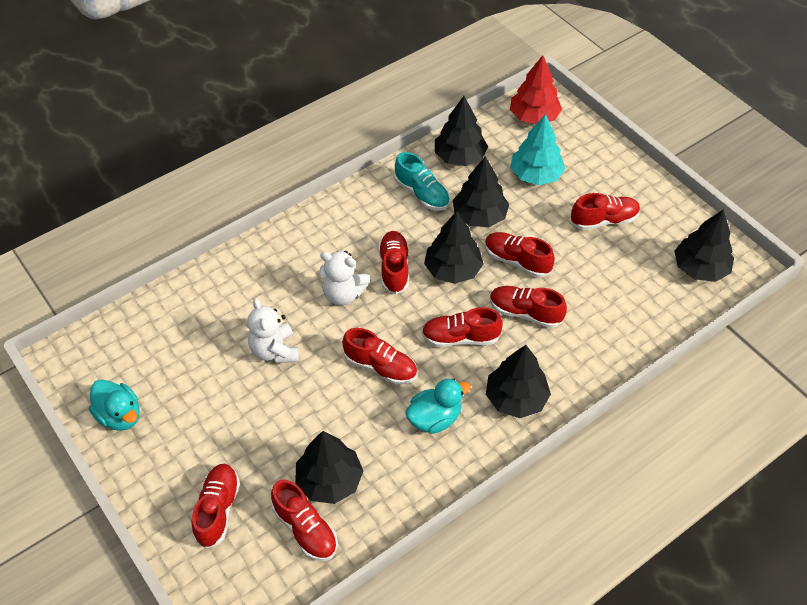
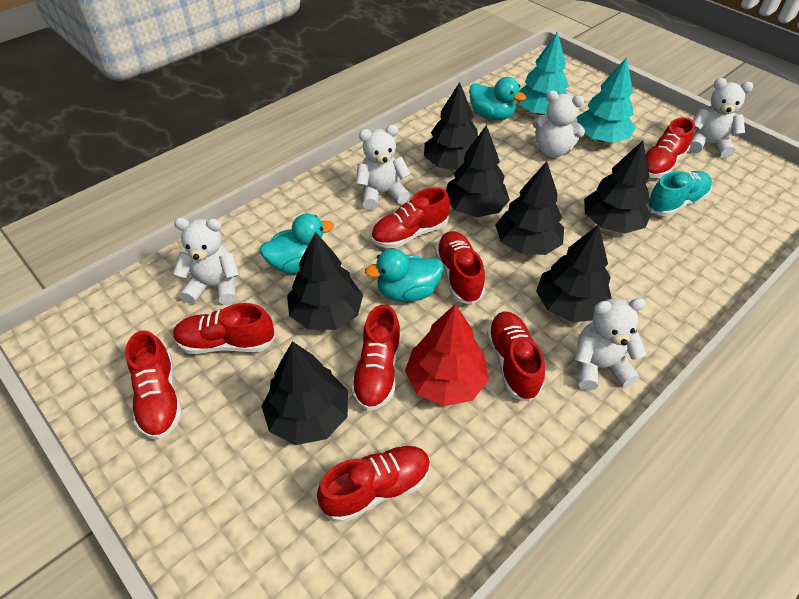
black tree: 6 -> 7
turquoise duck: 2 -> 3
turquoise tree: 1 -> 2
white teddy bear: 2 -> 5

